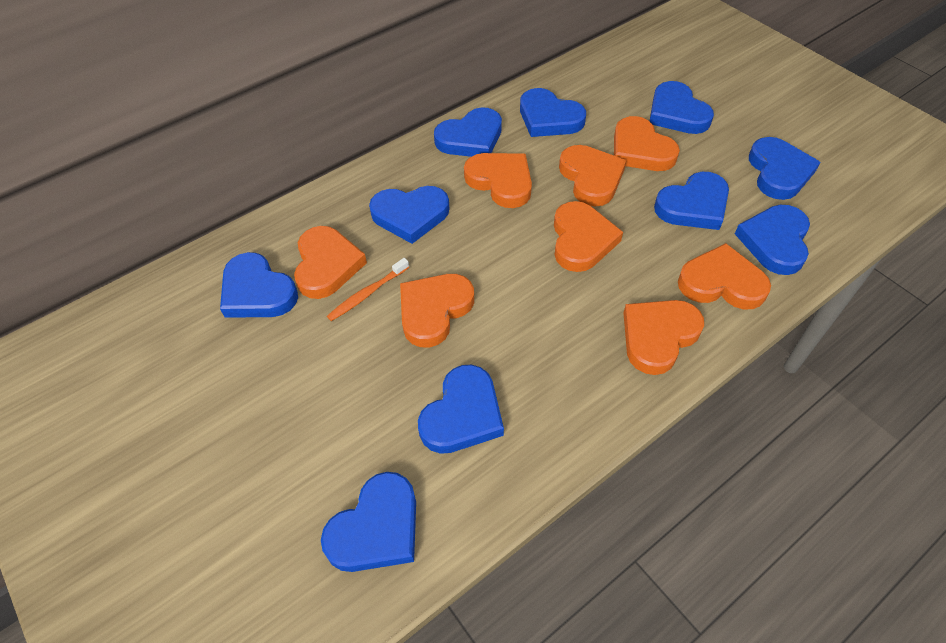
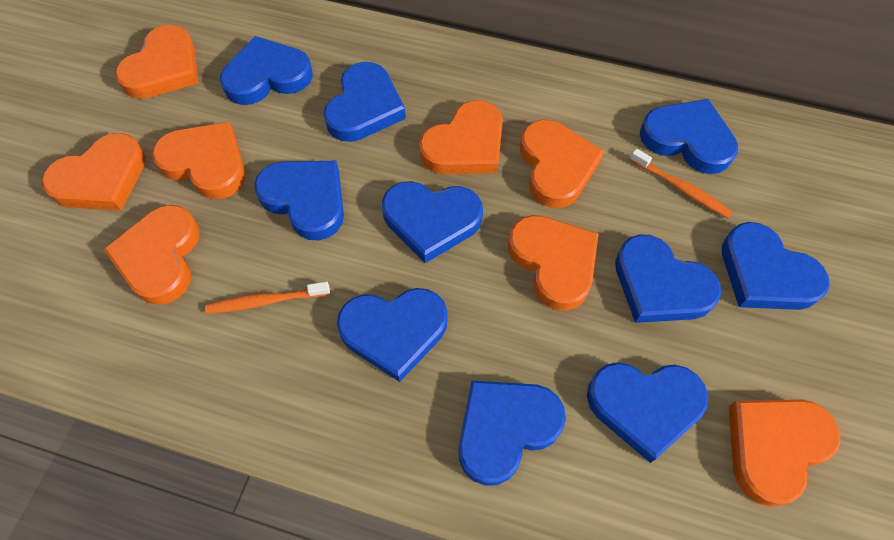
orange toothbrush: 1 -> 2

